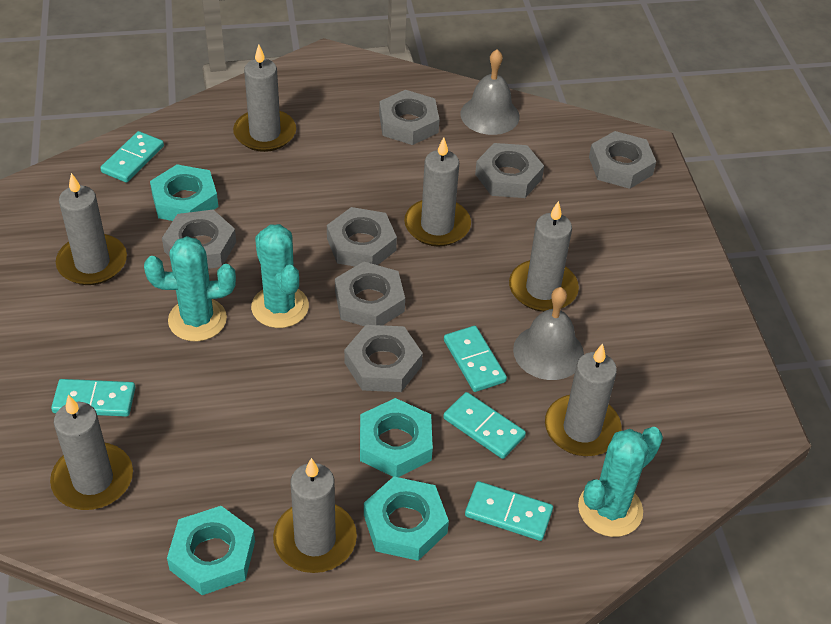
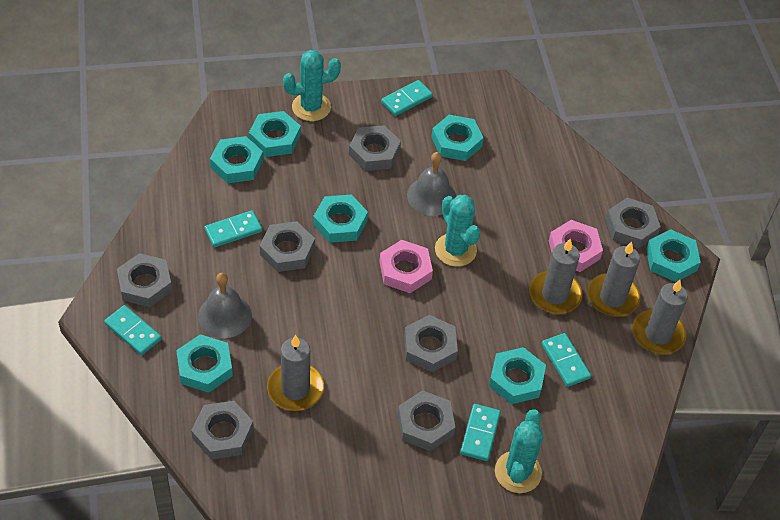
grey candle: 7 -> 4
pink nut: 0 -> 2
turquoise nut: 4 -> 7

